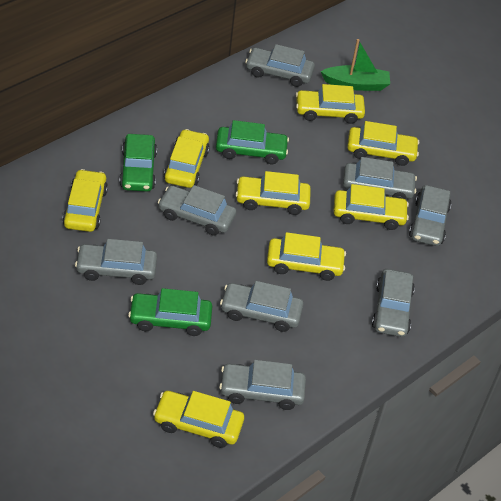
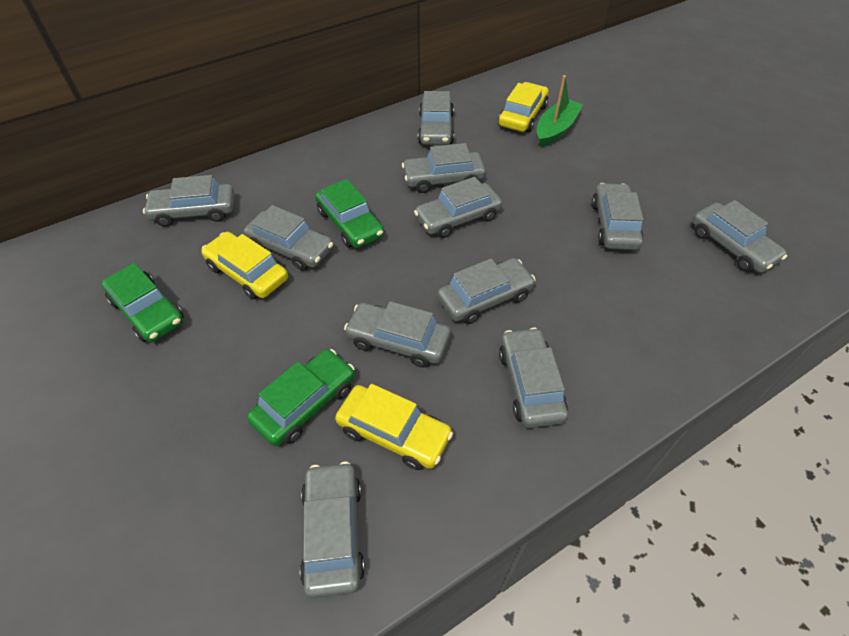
grey car: 8 -> 11
yellow car: 8 -> 3

